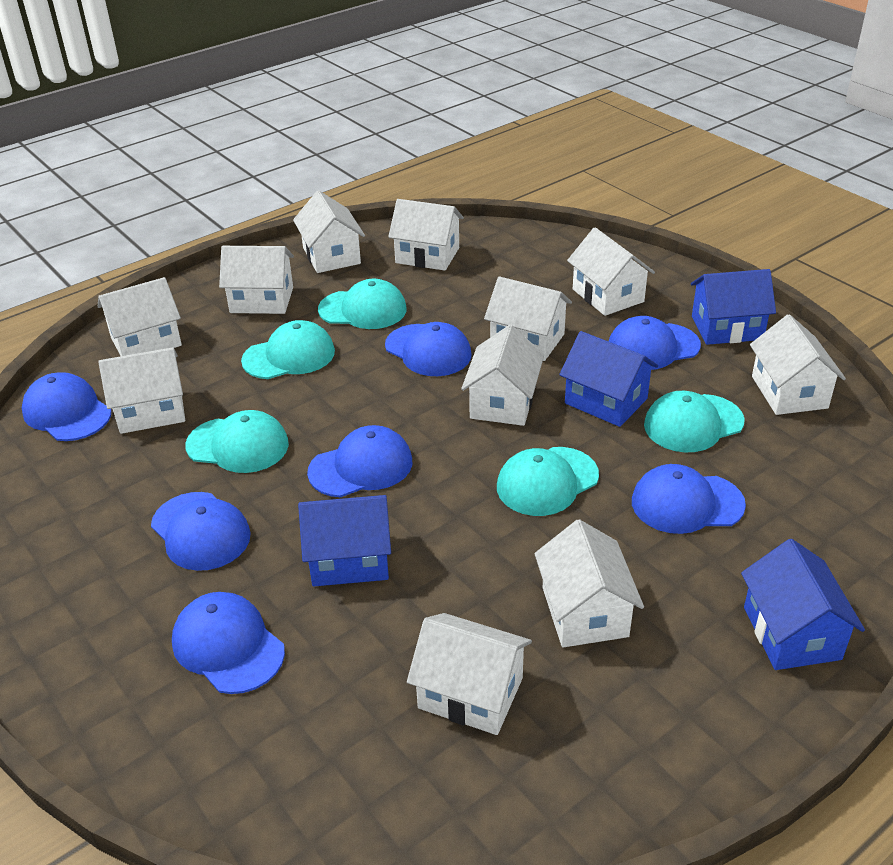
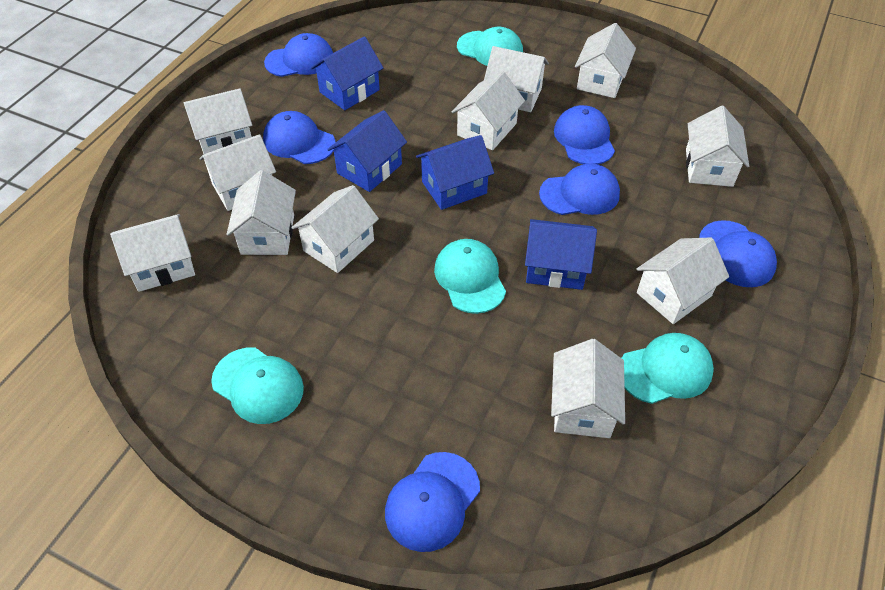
blue cap: 7 -> 6
turquoise cap: 5 -> 4

